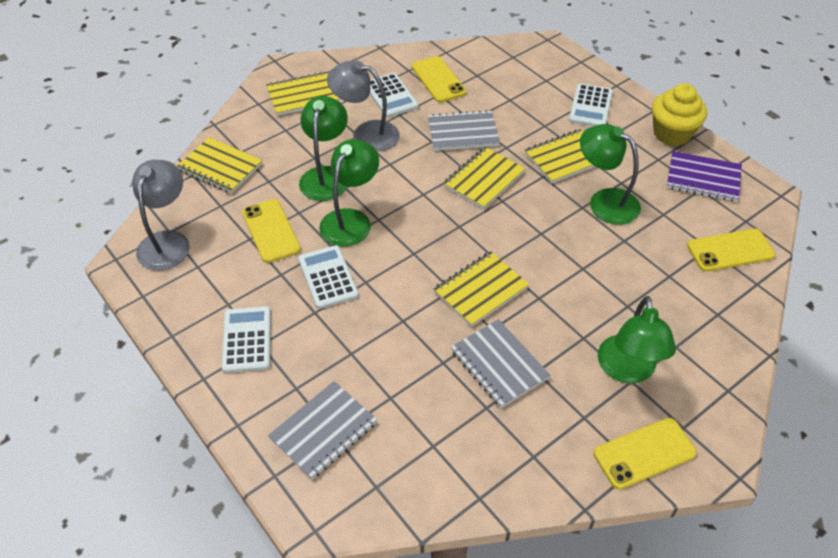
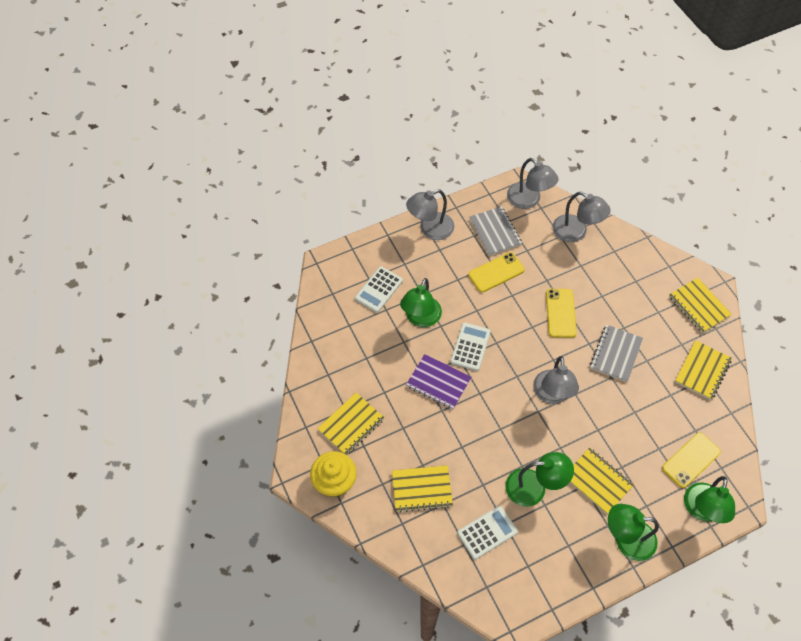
grey lamp: 2 -> 4
grey notebook: 3 -> 2
white calculator: 4 -> 3
yellow phone: 4 -> 3

